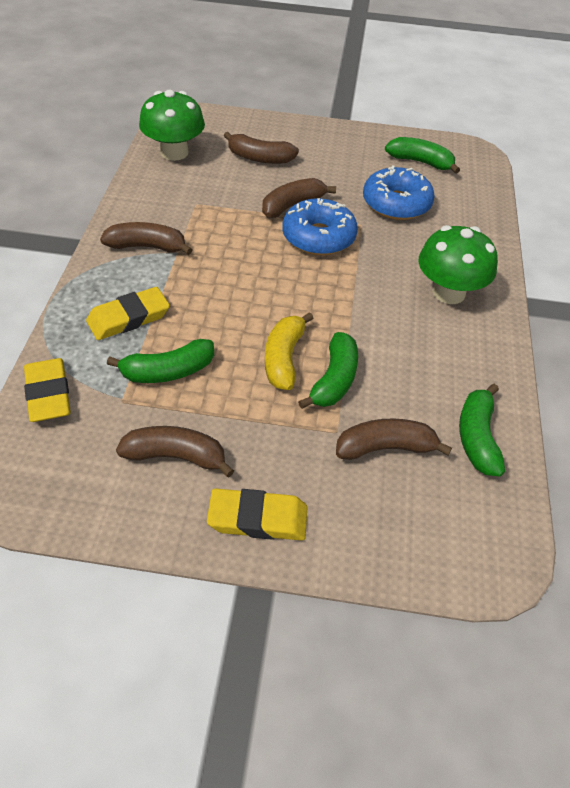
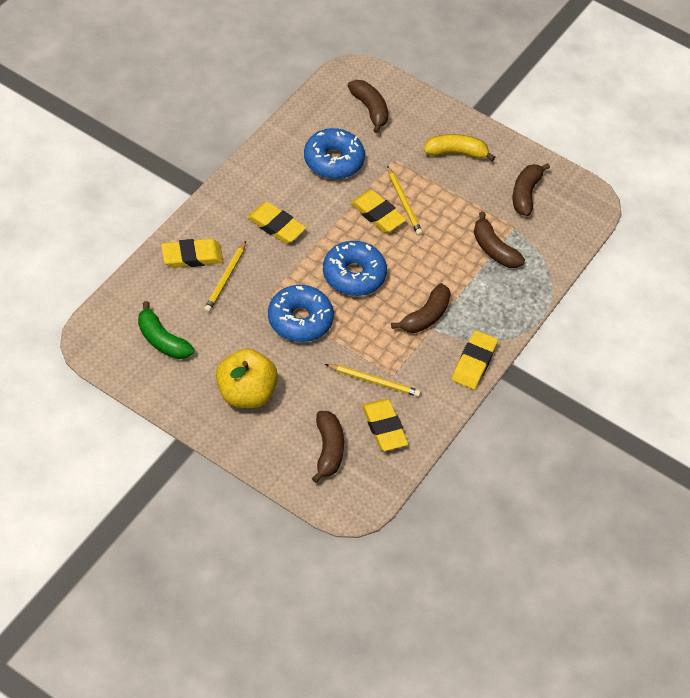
blue donut: 2 -> 3
green banana: 4 -> 1
green mushroom: 2 -> 0
yellow apple: 0 -> 1
yellow eraser: 3 -> 5
yellow pencil: 0 -> 3

